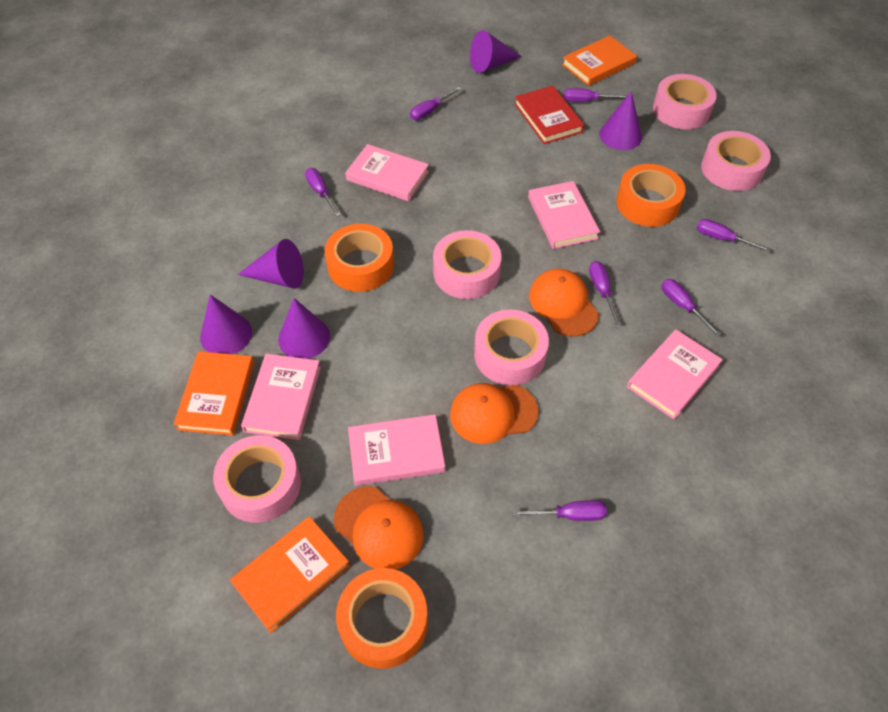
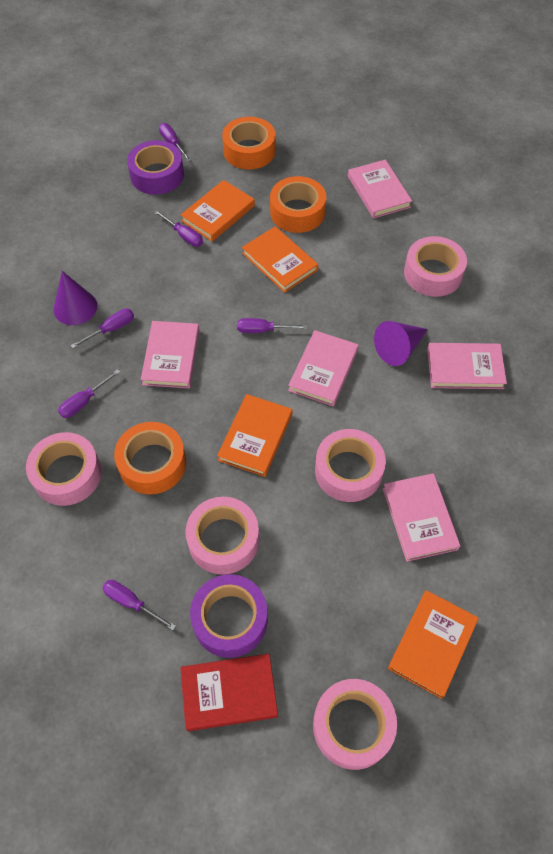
orange book: 3 -> 4
orange cap: 3 -> 0
purple cone: 5 -> 2
purple screwdriver: 7 -> 6
purple tape: 0 -> 2

